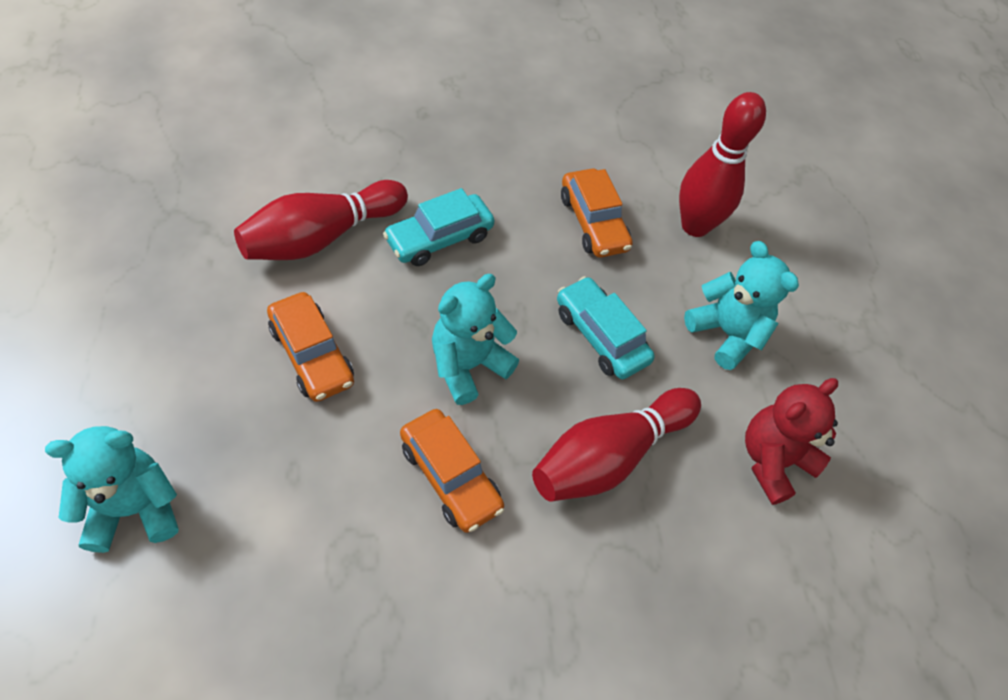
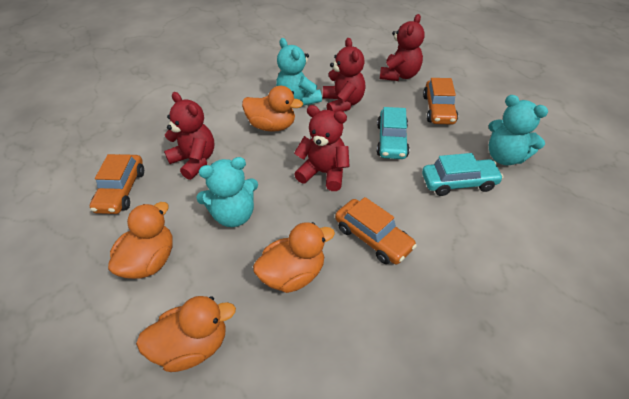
orange duck: 0 -> 4
red bowling pin: 3 -> 0
red teddy bear: 1 -> 4

